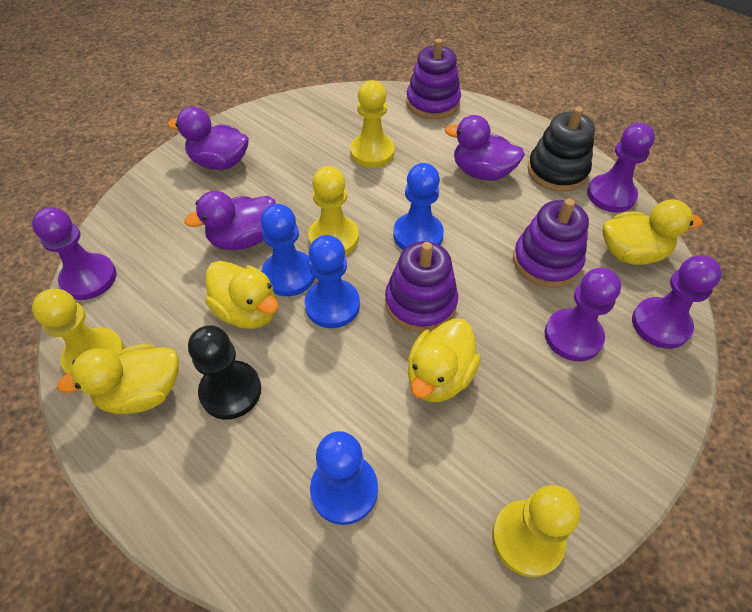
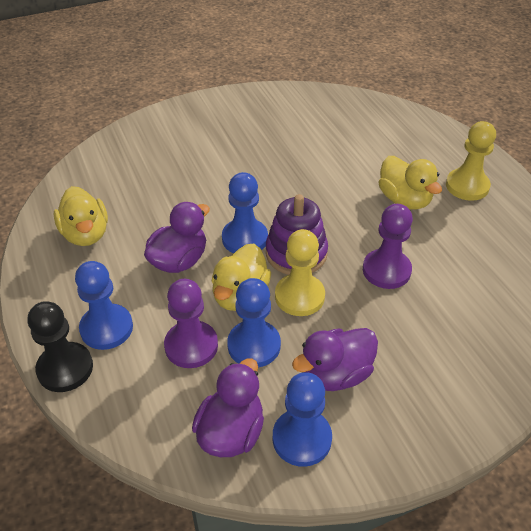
black stacking toy: 1 -> 0
purple pawn: 4 -> 2
purple stacking toy: 3 -> 1
yellow duck: 4 -> 3
yellow pawn: 4 -> 2

